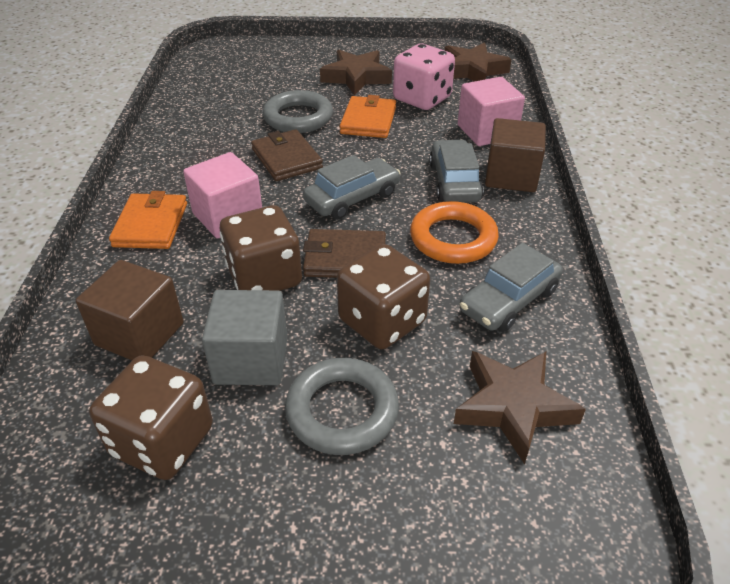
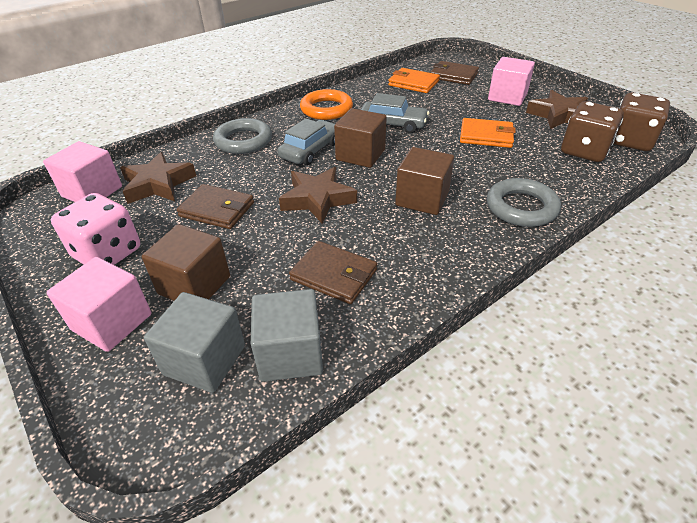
brown cube: 2 -> 3
brown dice: 3 -> 2
brown wallet: 2 -> 3
grey car: 3 -> 2
grey cube: 1 -> 2
pink cube: 2 -> 3

